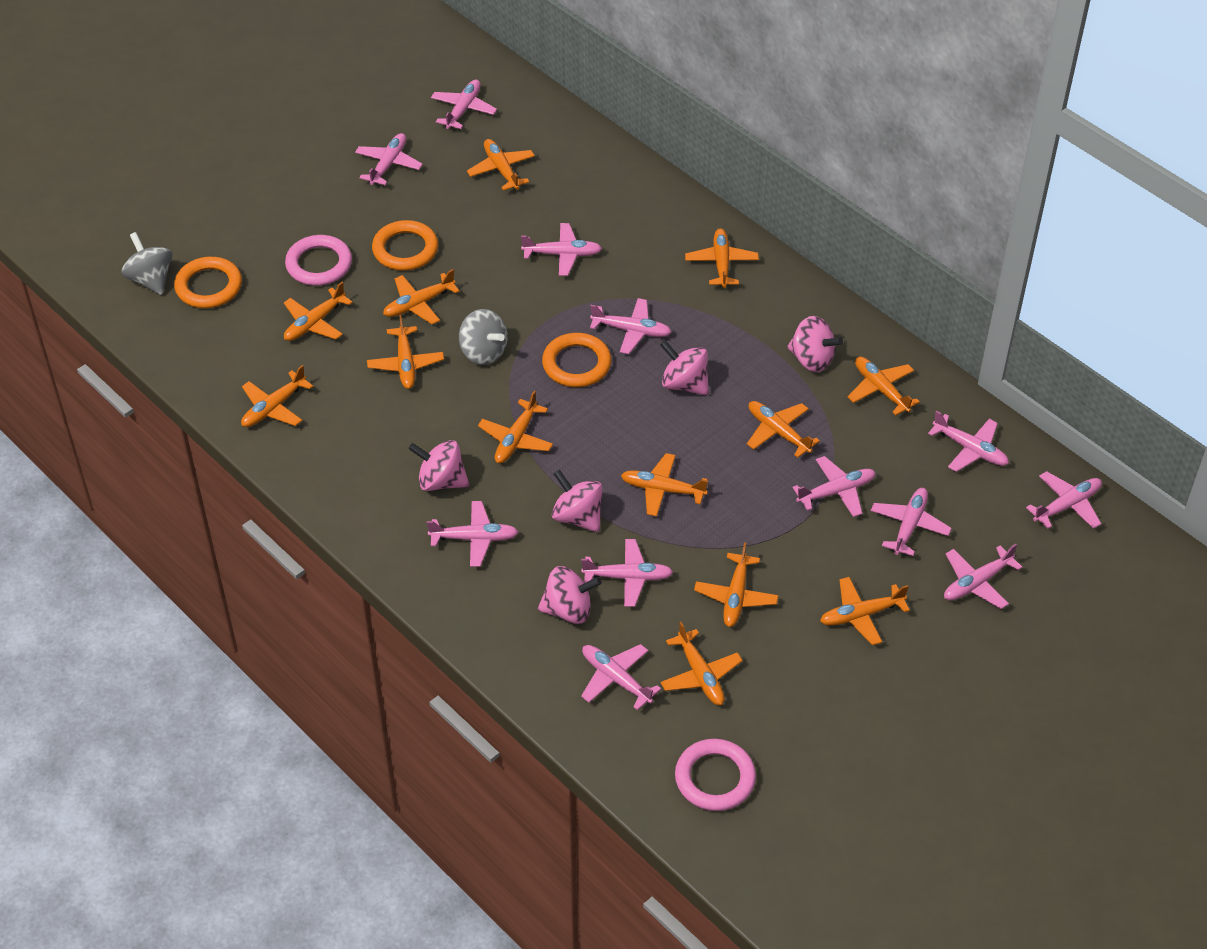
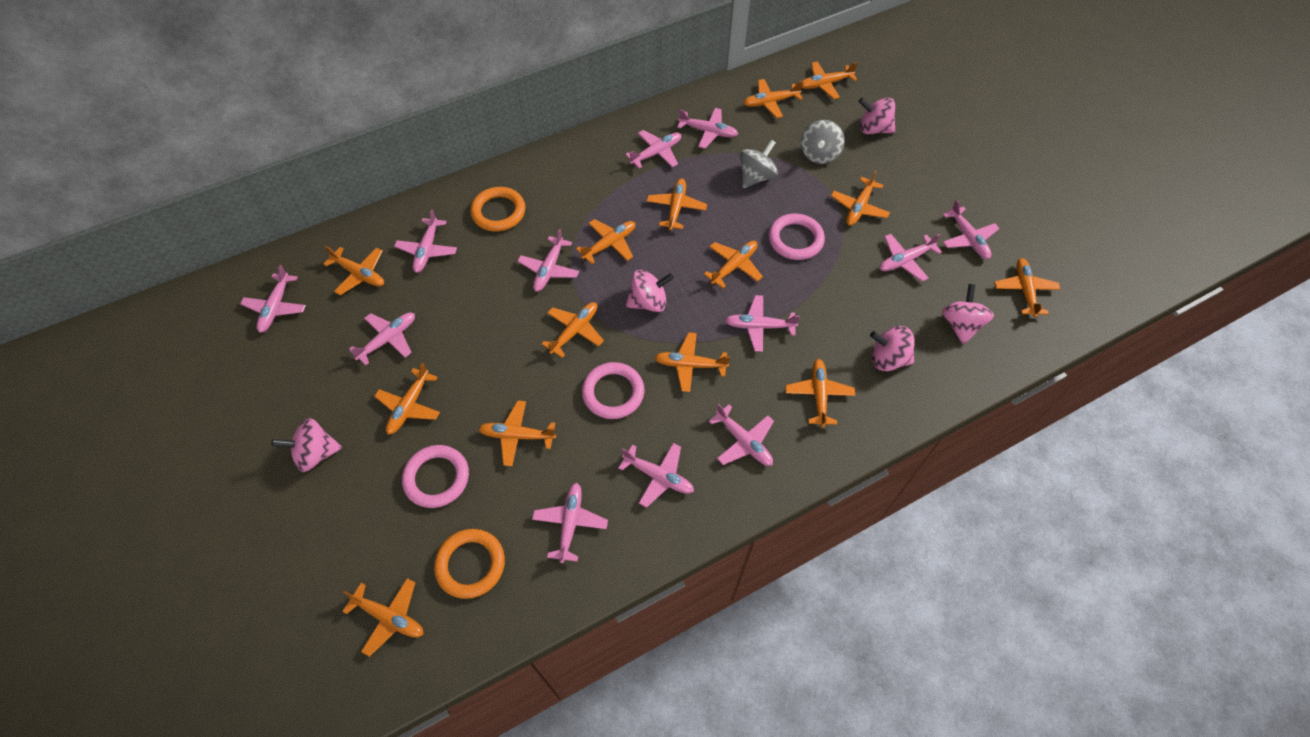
orange plane: 13 -> 14
orange ring: 3 -> 2
pink ring: 2 -> 3

